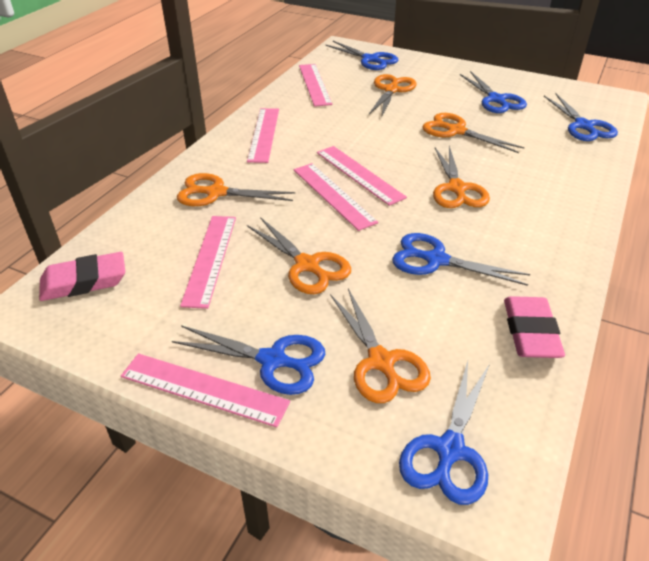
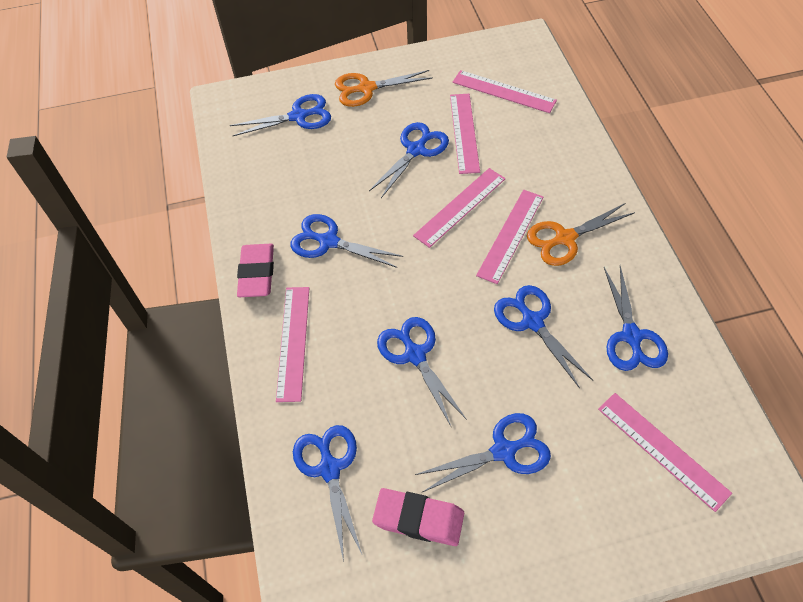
blue scissors: 6 -> 8
orange scissors: 6 -> 2

